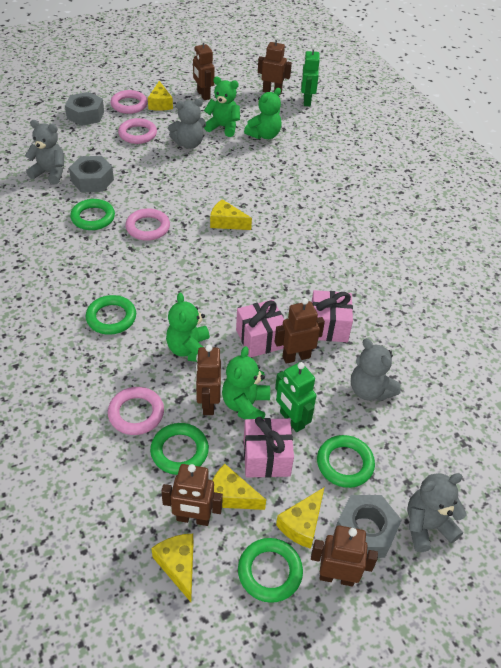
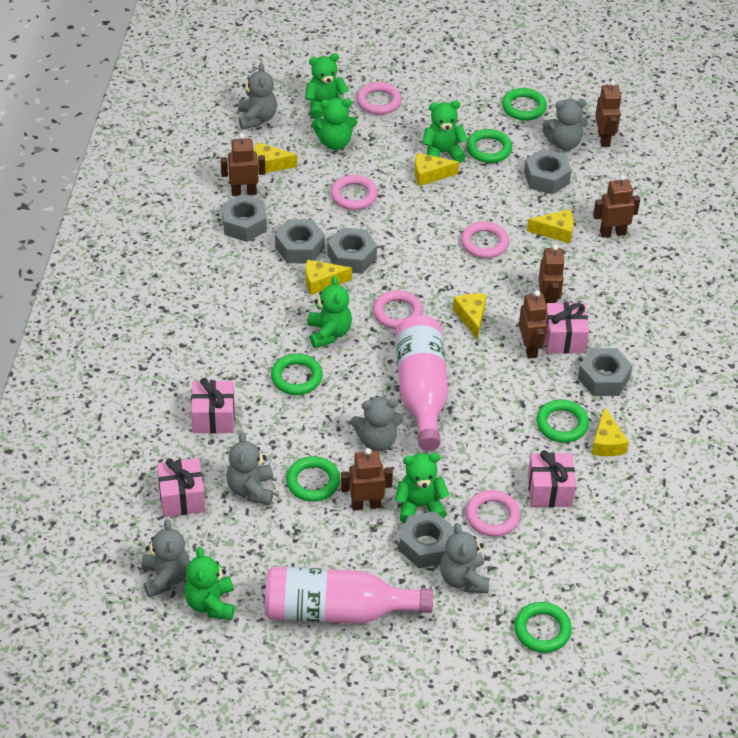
green ring: 5 -> 6
green robot: 2 -> 0
green teddy bear: 4 -> 6
grey nut: 3 -> 6
grey teddy bear: 4 -> 6
pink bottle: 0 -> 2
pink gift: 3 -> 4
pink ring: 4 -> 5
yellow cheese: 5 -> 6

